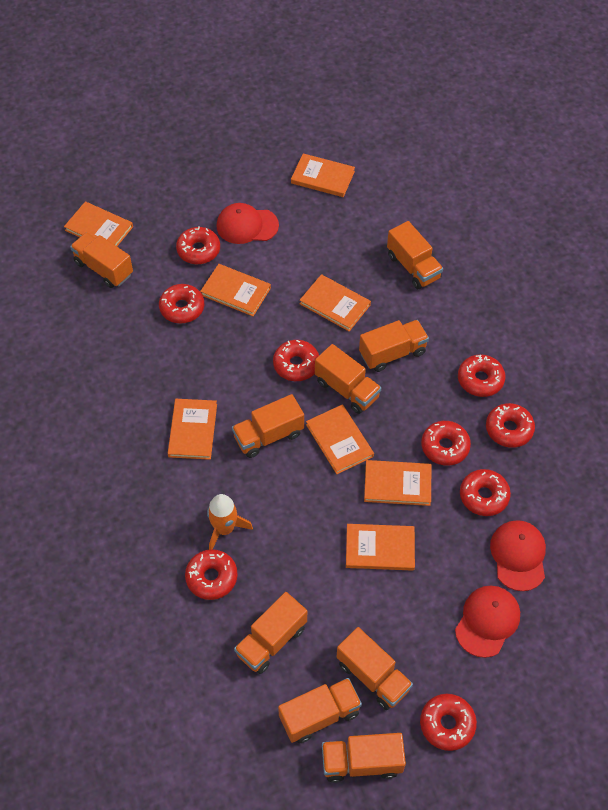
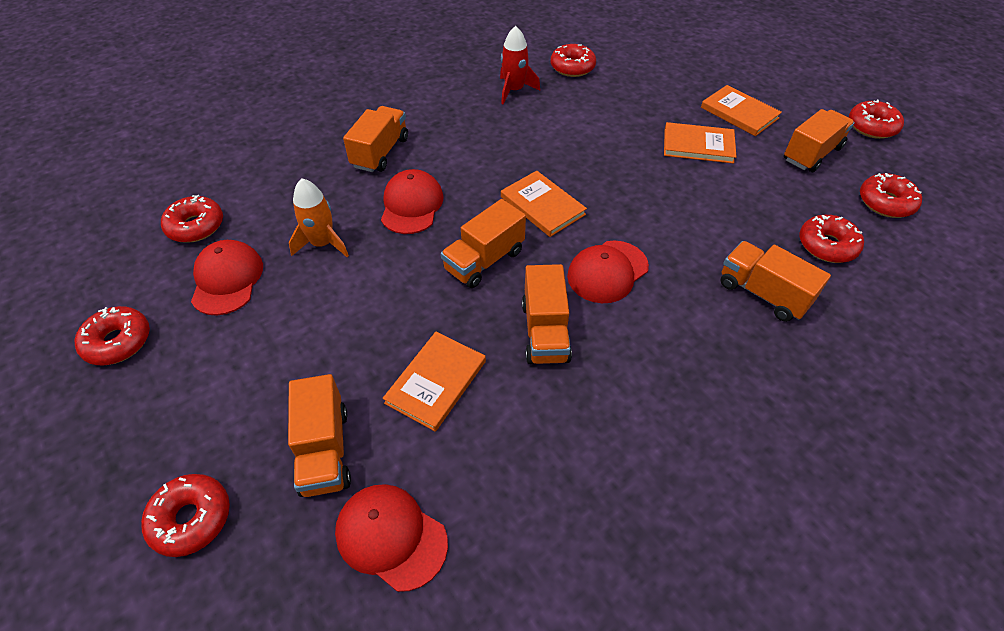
orange book: 8 -> 4
orange truck: 9 -> 6
red cap: 3 -> 4
red donut: 9 -> 7
red rocket: 0 -> 1

